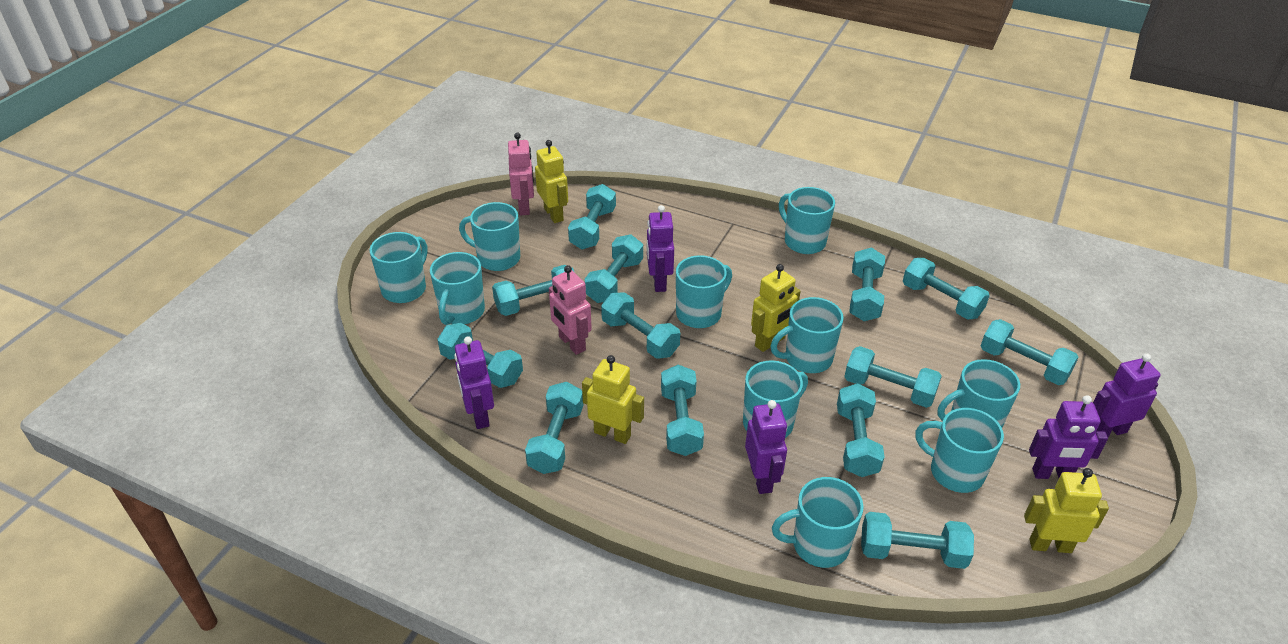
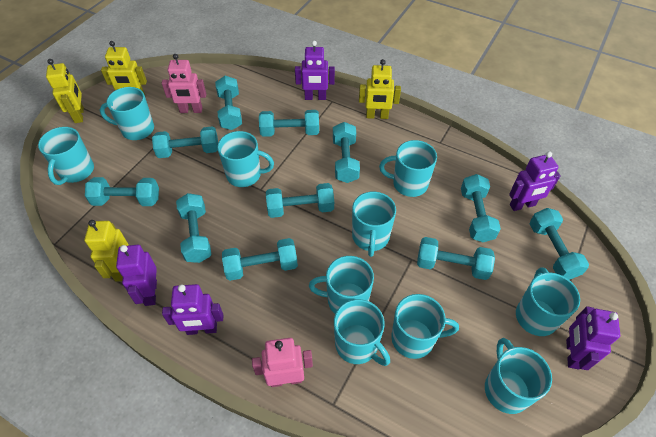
turquoise dumbbell: 13 -> 11

